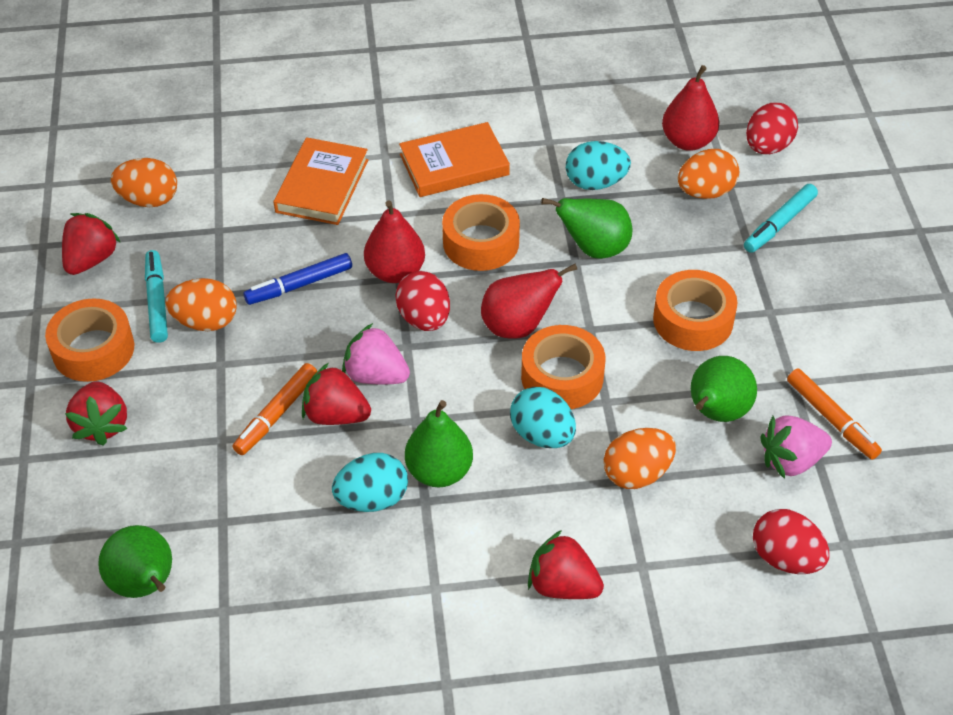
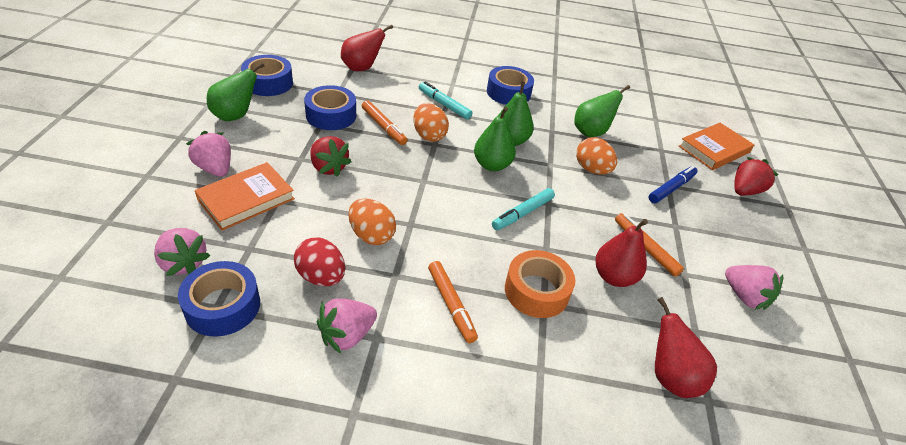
blue tape: 0 -> 4
orange egg: 4 -> 3
orange marker: 2 -> 3
orange tape: 4 -> 1
pink strawberry: 2 -> 4
red egg: 3 -> 1
red strawberry: 4 -> 2
turquoise egg: 3 -> 0

